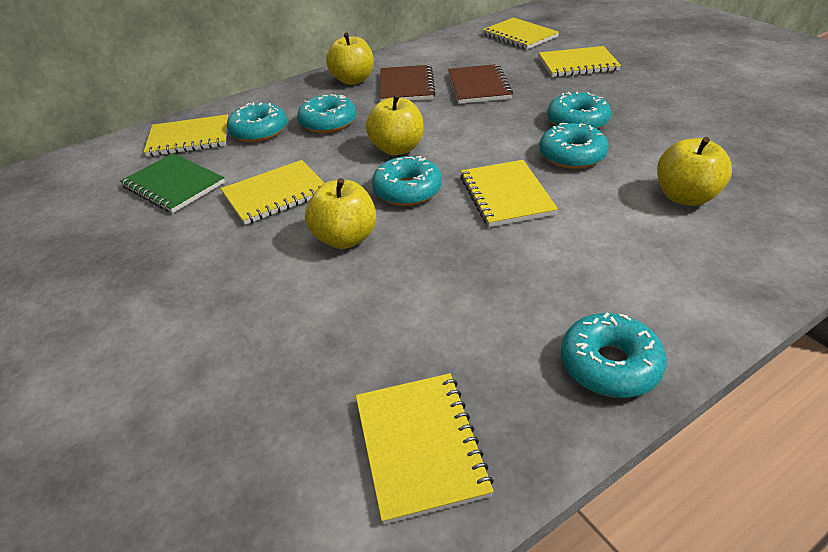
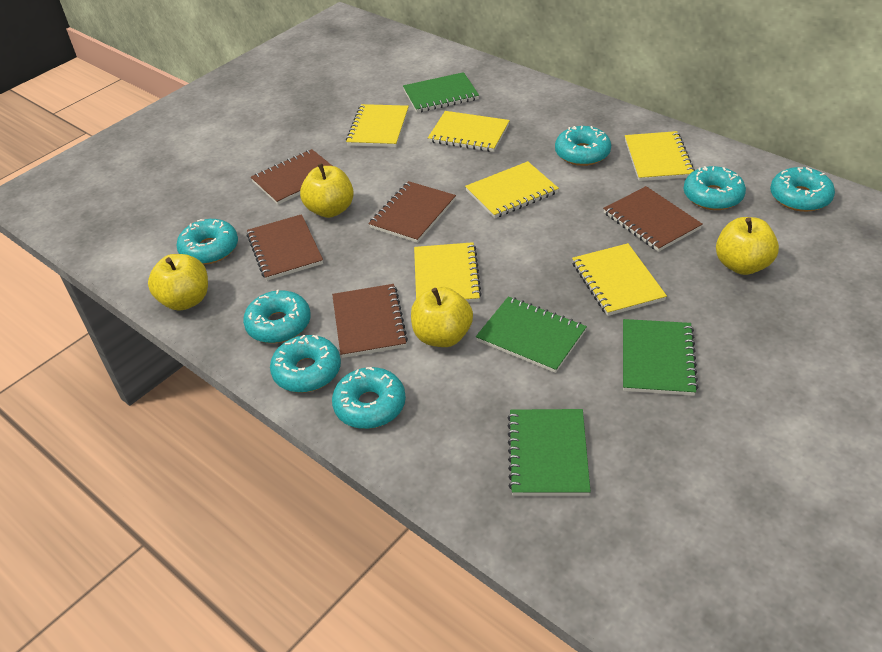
brown notebook: 2 -> 5
green notebook: 1 -> 4
turquoise donut: 6 -> 7

